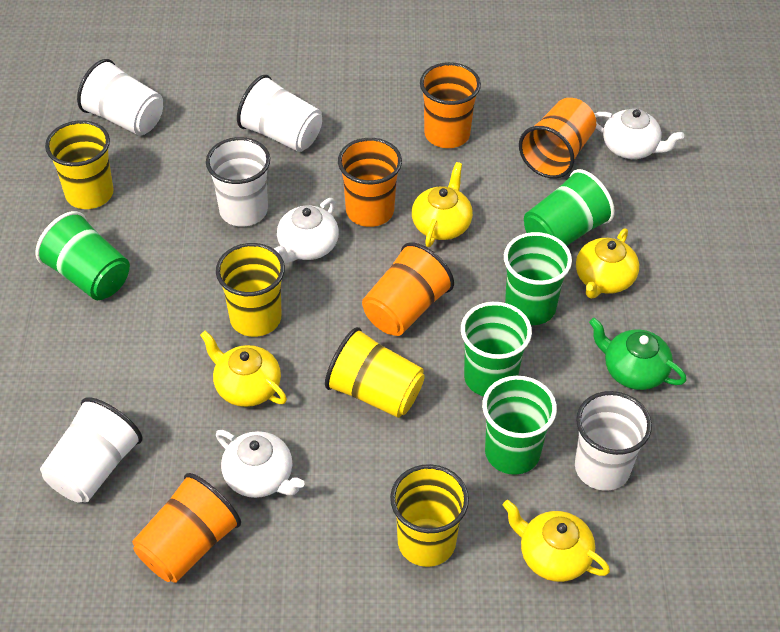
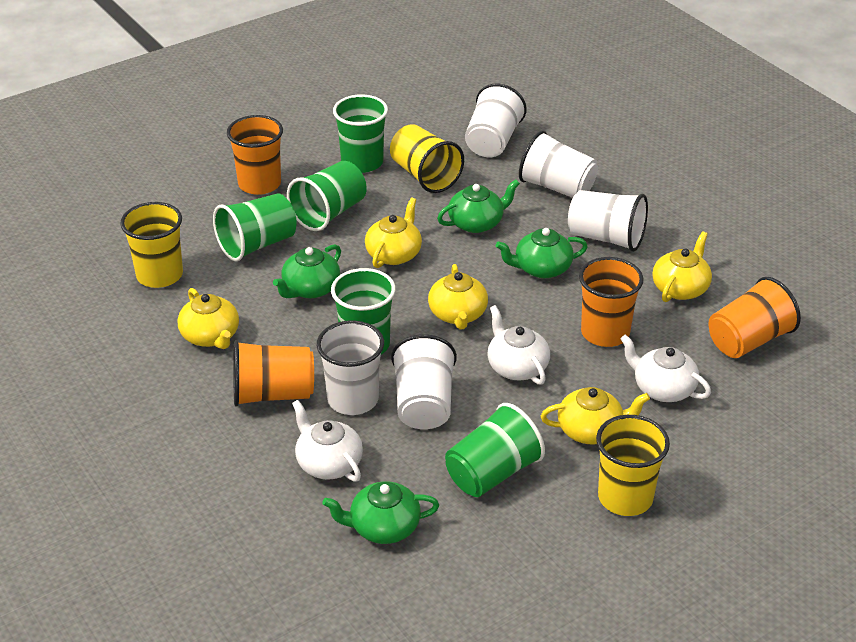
green teapot: 1 -> 4
orange cup: 5 -> 4
yellow cup: 4 -> 3
yellow teapot: 4 -> 5

